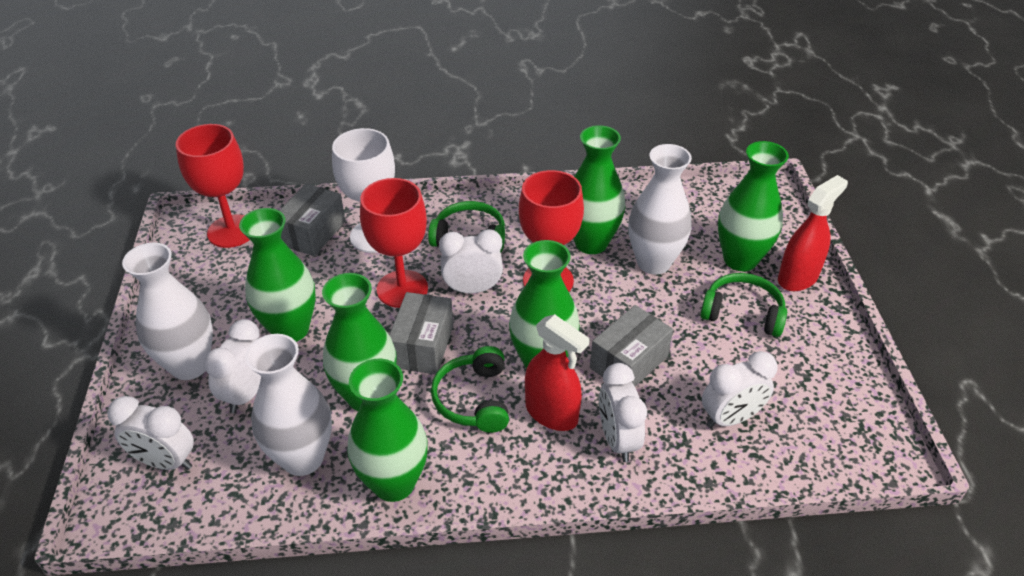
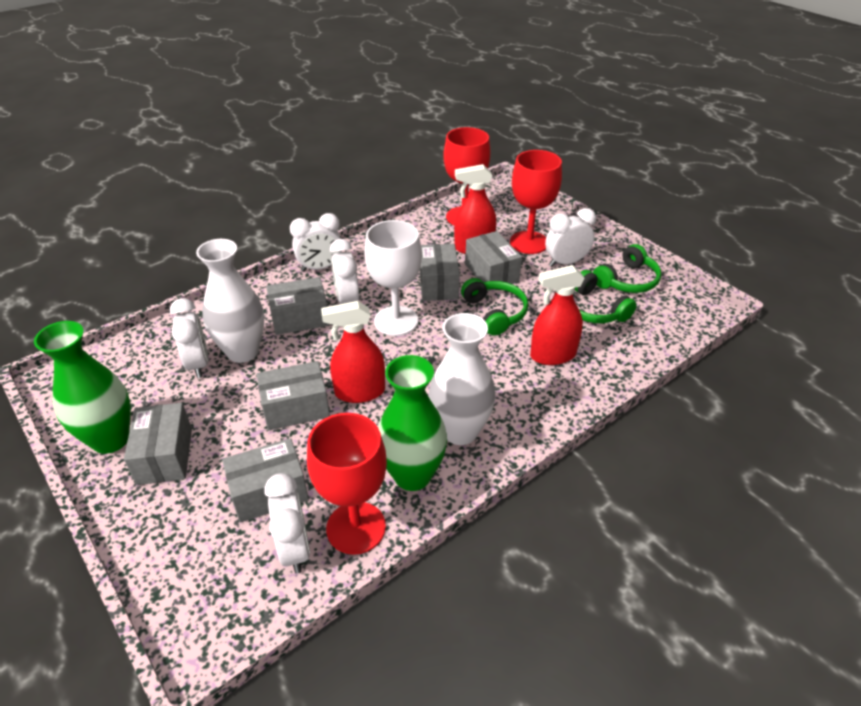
green vase: 6 -> 2
grey box: 3 -> 6
red spray bottle: 2 -> 3
white vase: 3 -> 2

